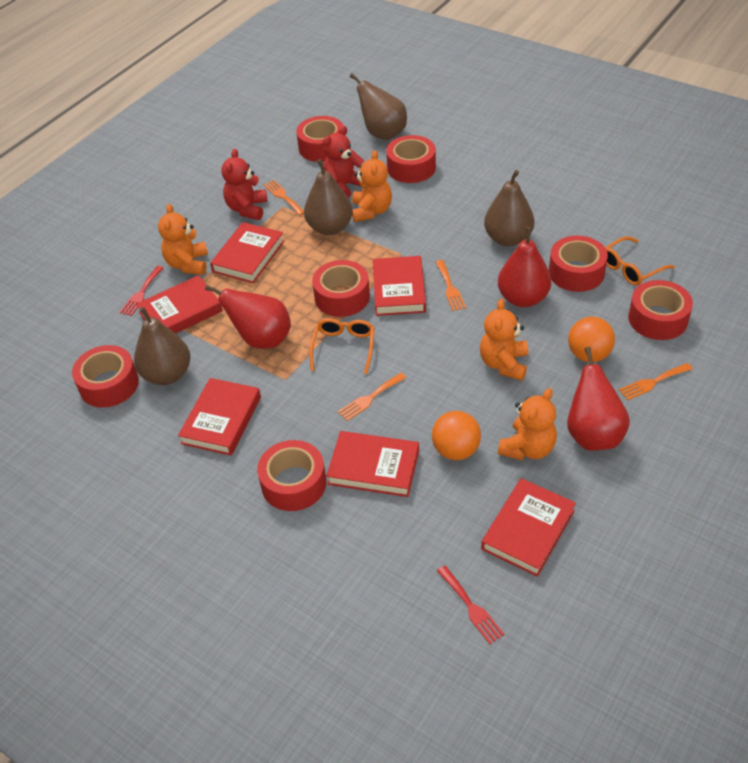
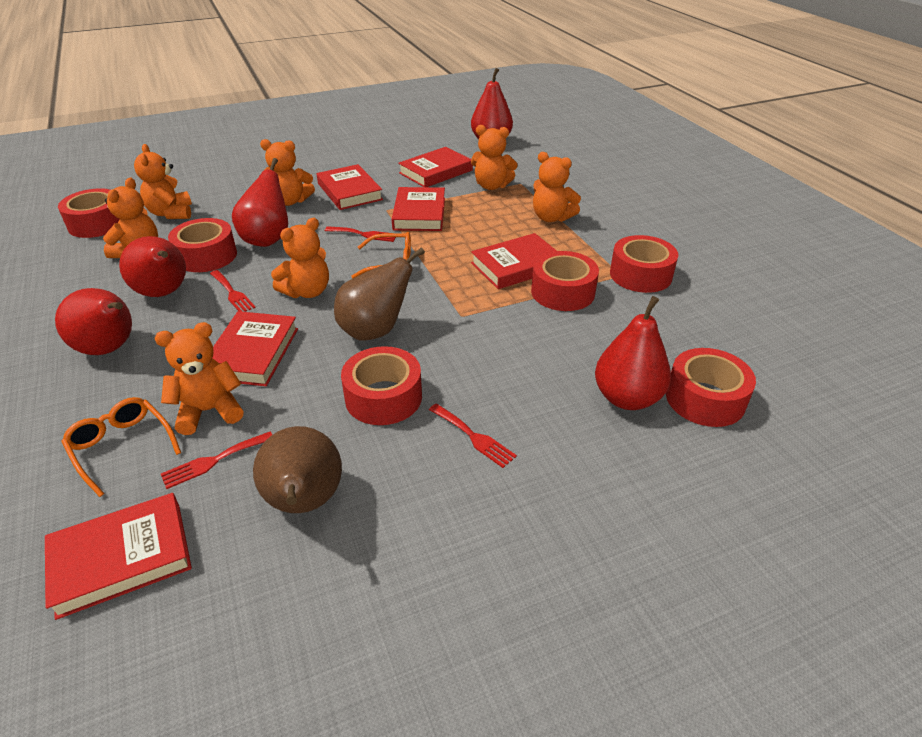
brown pear: 4 -> 2
orange ball: 2 -> 0
orange fork: 4 -> 0
orange teddy bear: 4 -> 7
red fork: 2 -> 4
red pear: 3 -> 5
red tape: 7 -> 6
red teddy bear: 2 -> 0

